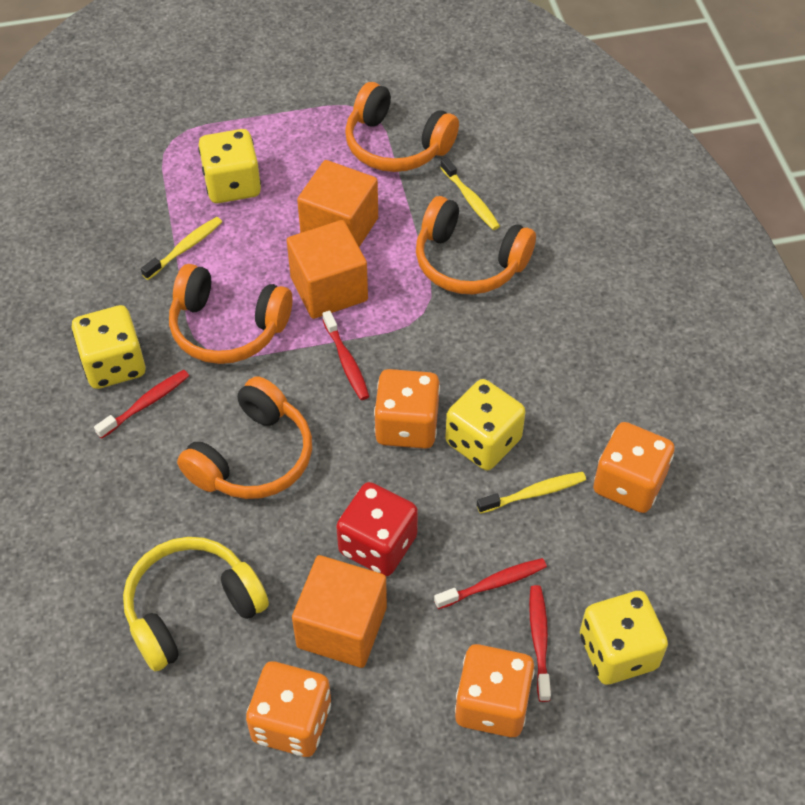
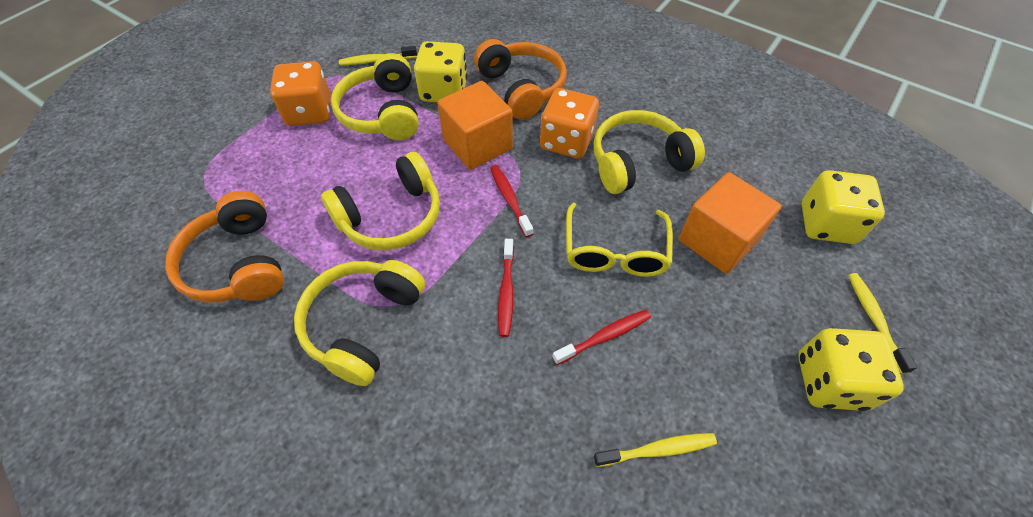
orange cube: 3 -> 2
orange dice: 4 -> 2
orange headphones: 4 -> 2
red dice: 1 -> 0
red toothbrush: 4 -> 3
yellow dice: 4 -> 3
yellow glasses: 0 -> 1
yellow headphones: 1 -> 4

